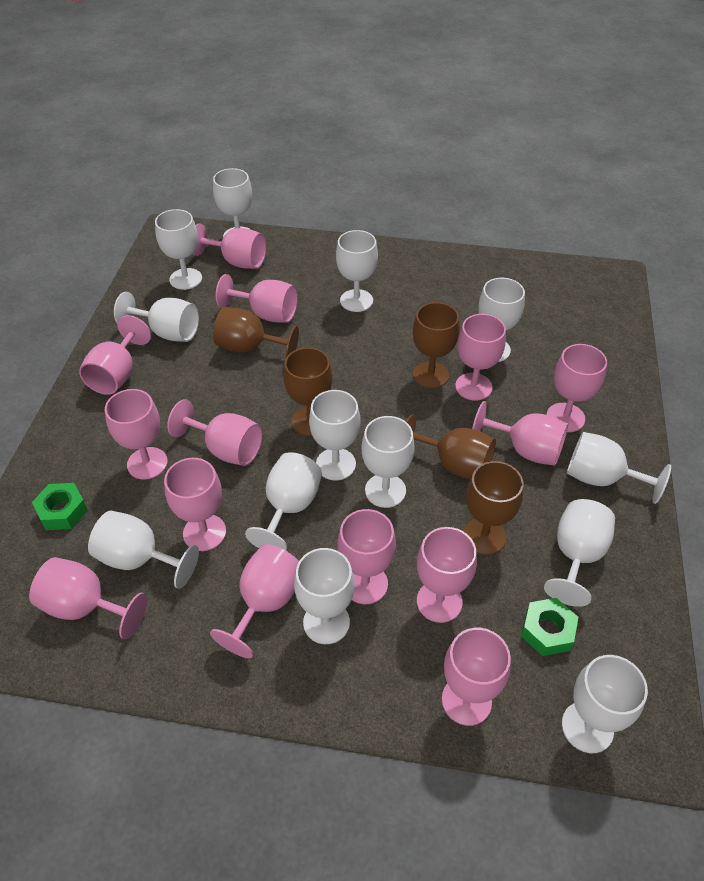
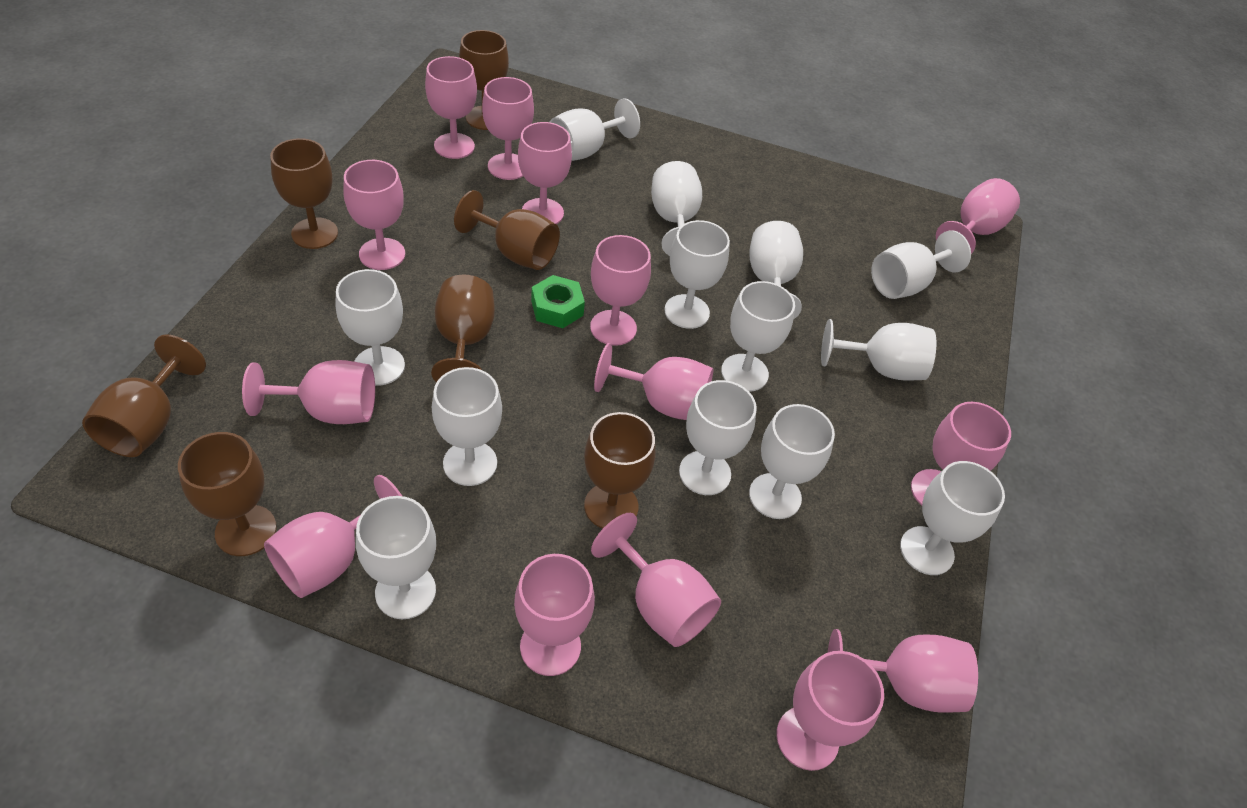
brown goblet: 5 -> 7
green nut: 2 -> 1

